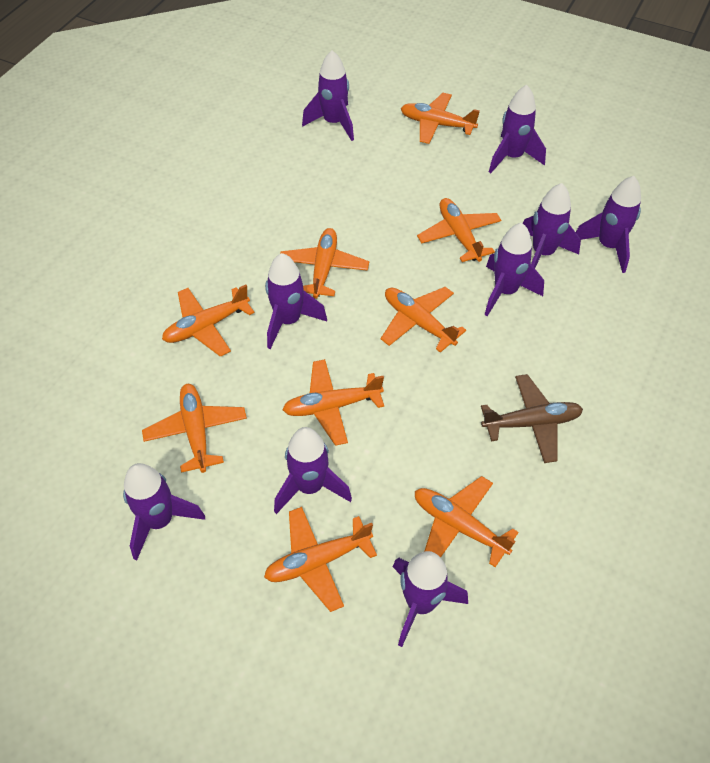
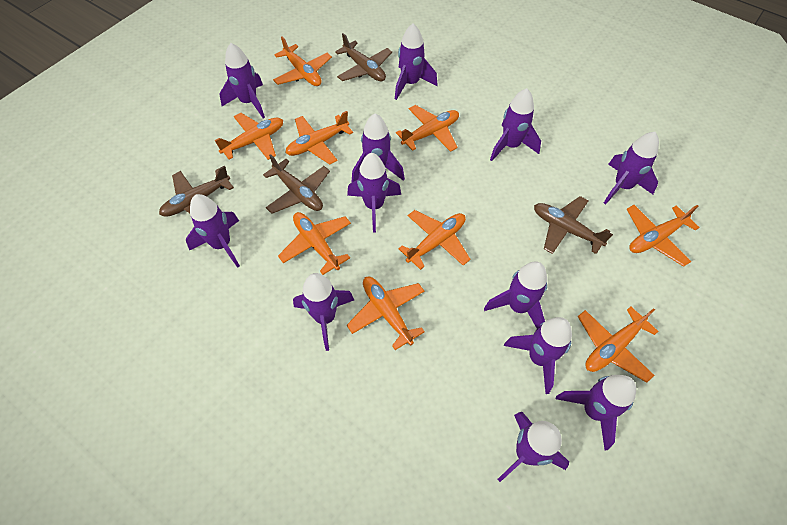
brown plane: 1 -> 4
purple rocket: 9 -> 12

